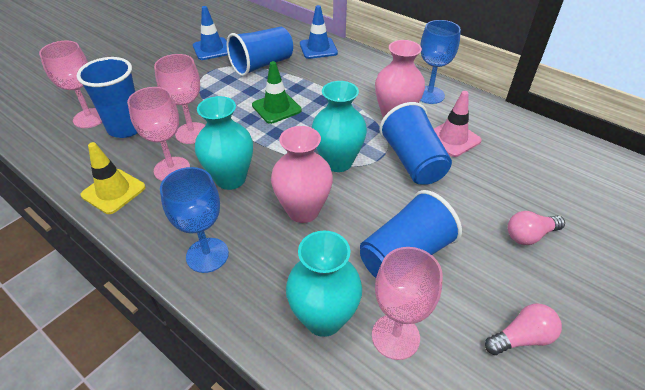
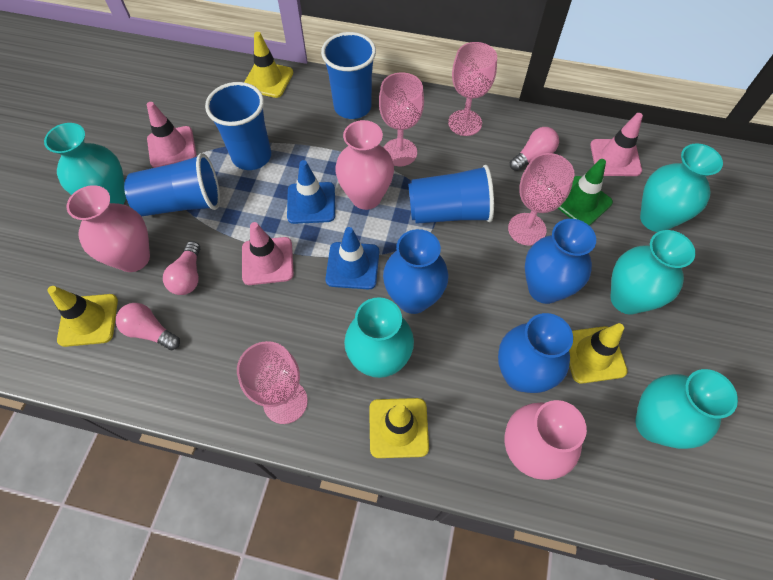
blue goblet: 2 -> 0
blue vase: 0 -> 3
pink light bulb: 2 -> 3
pink traffic cone: 1 -> 3
pink vase: 2 -> 3
turquoise vase: 3 -> 5
yellow traffic cone: 1 -> 4

